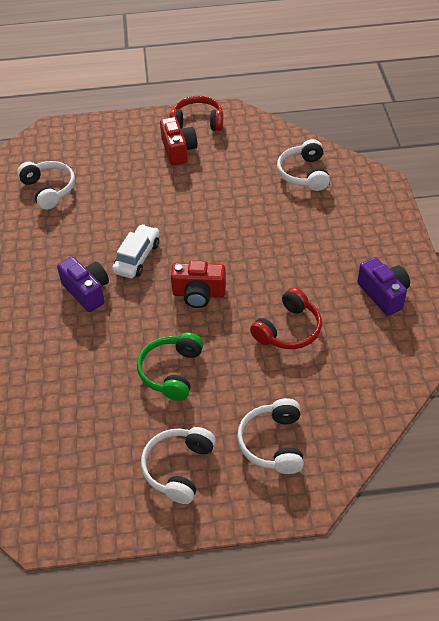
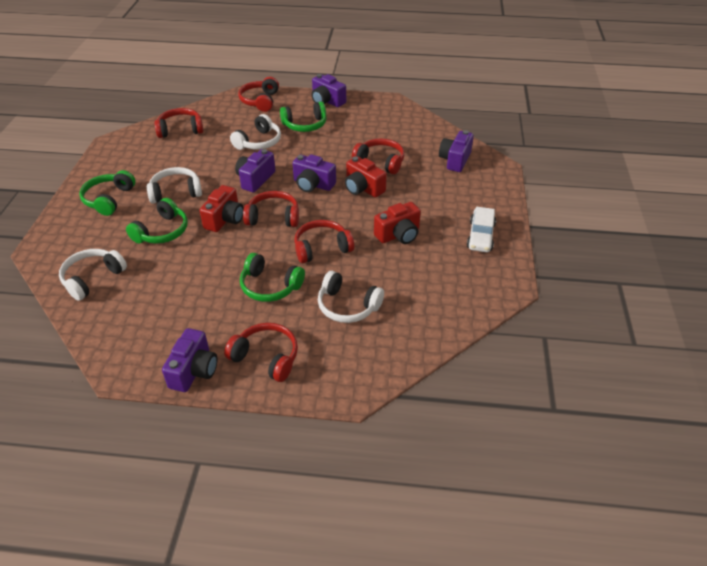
green headphones: 1 -> 4
purple camera: 2 -> 5
red camera: 2 -> 3
red headphones: 2 -> 6

